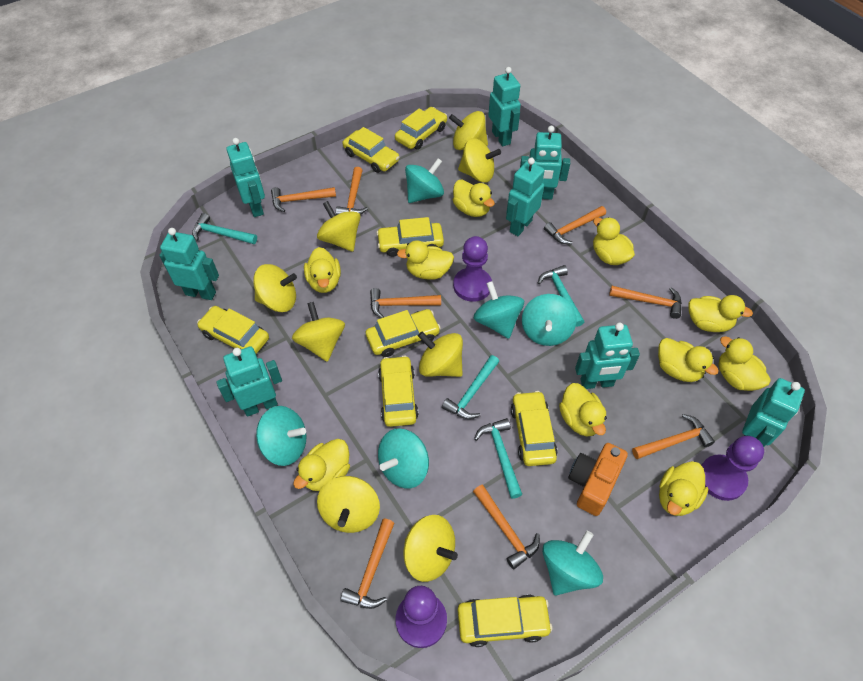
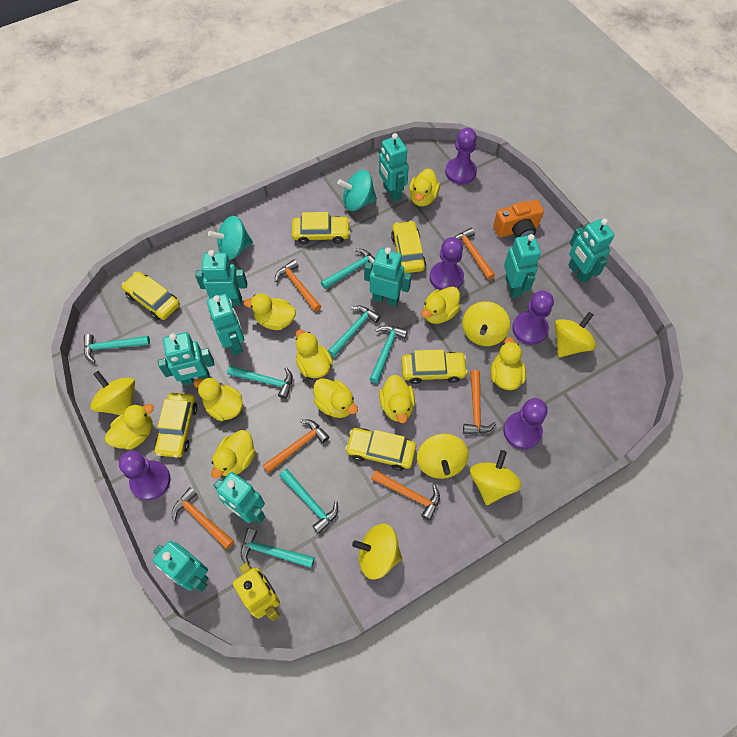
orange hammer: 8 -> 6
purple pawn: 3 -> 5
turquoise hammer: 4 -> 7
turquoise robot: 8 -> 9
turquoise spinning top: 6 -> 2
yellow car: 8 -> 6
yellow robot: 0 -> 1
yellow spinning top: 8 -> 6

